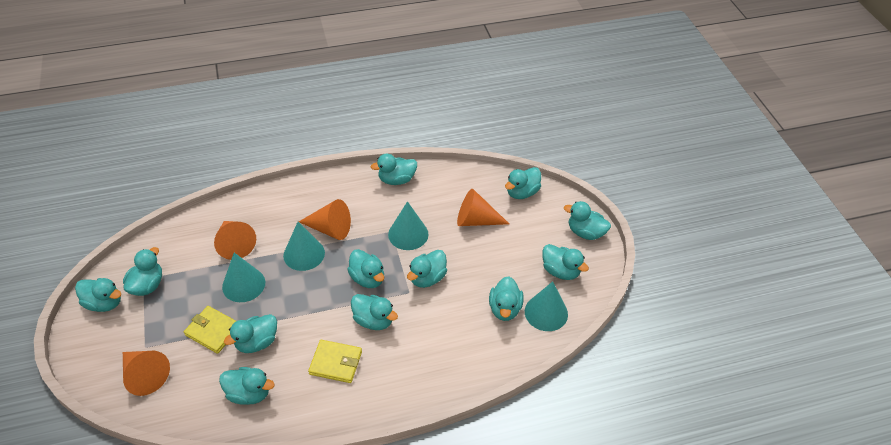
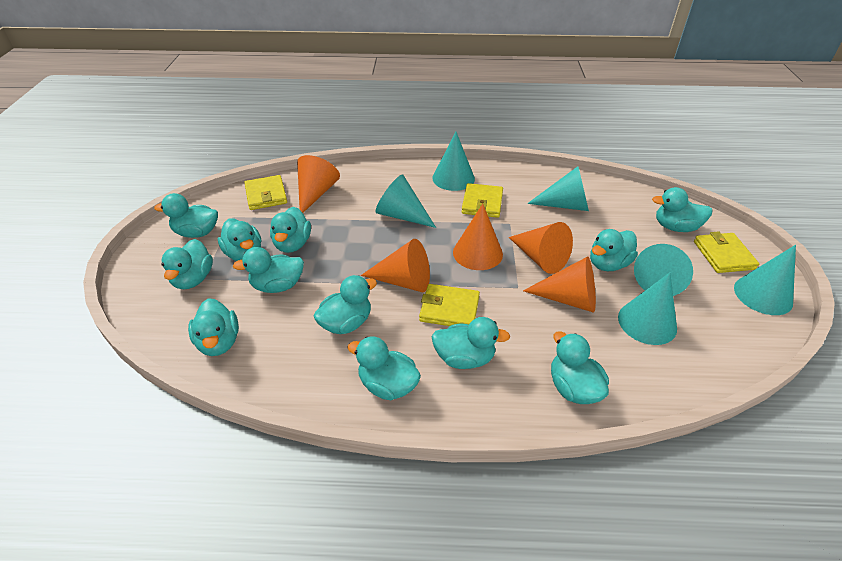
orange cone: 4 -> 5
turquoise cone: 4 -> 6
yellow wallet: 2 -> 4

